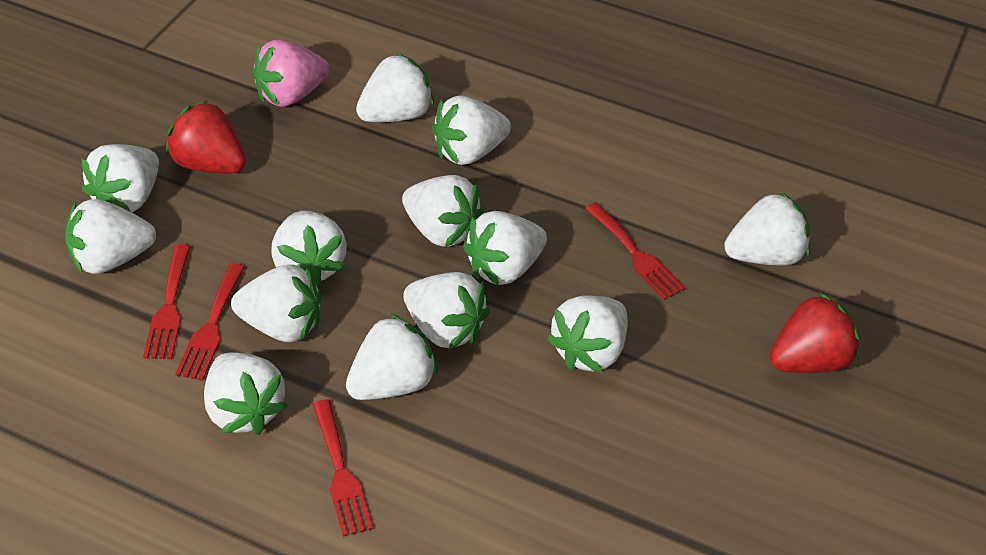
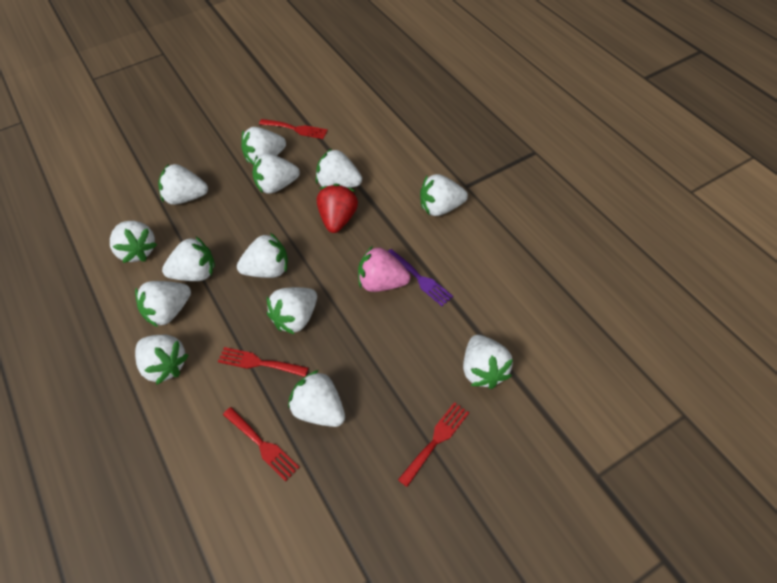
purple fork: 0 -> 1
red strawberry: 2 -> 1

